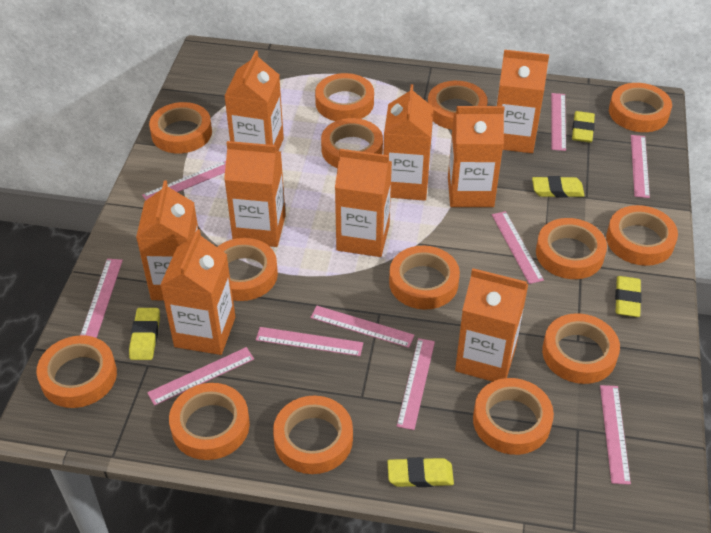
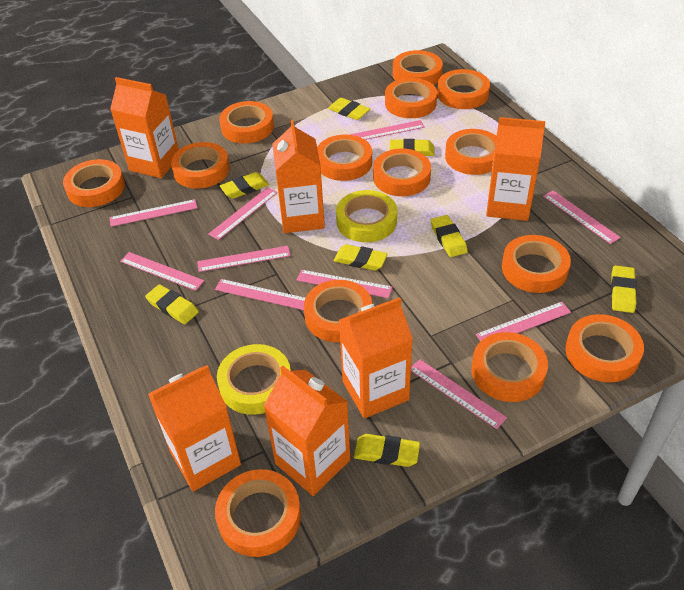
orange carton: 9 -> 6
yellow eraser: 5 -> 8
yellow tape: 0 -> 2

